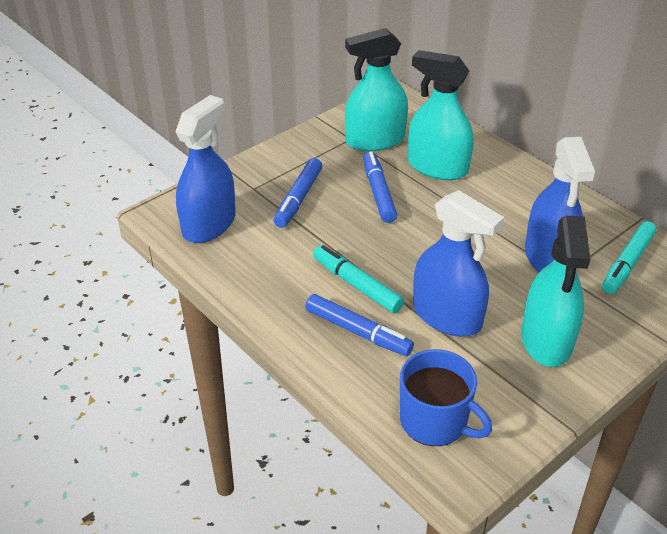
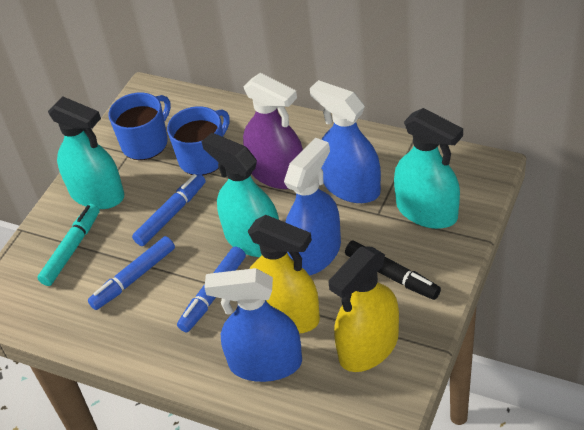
black marker: 0 -> 1
blue mug: 1 -> 2
purple spray bottle: 0 -> 1
turquoise marker: 2 -> 1
yellow spray bottle: 0 -> 2

